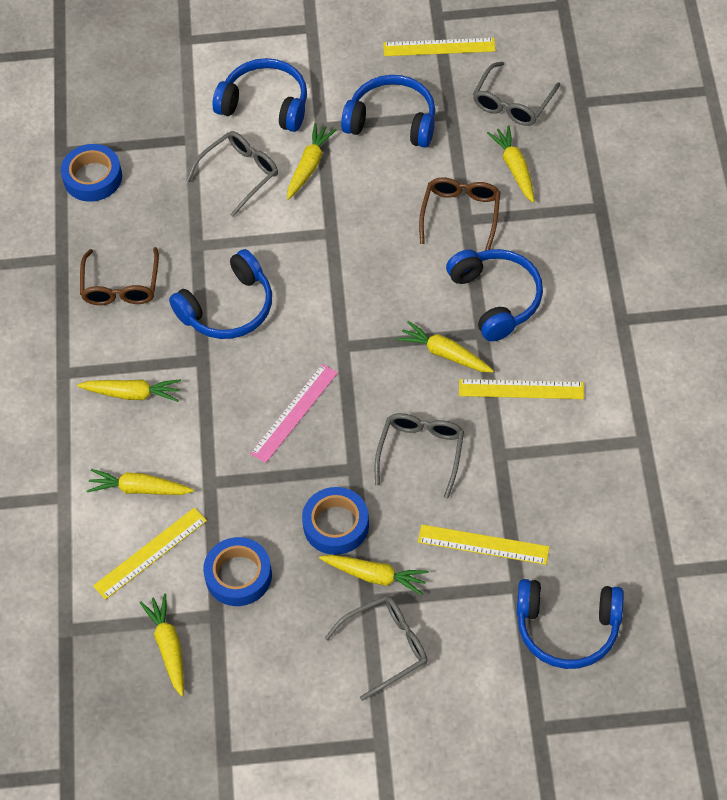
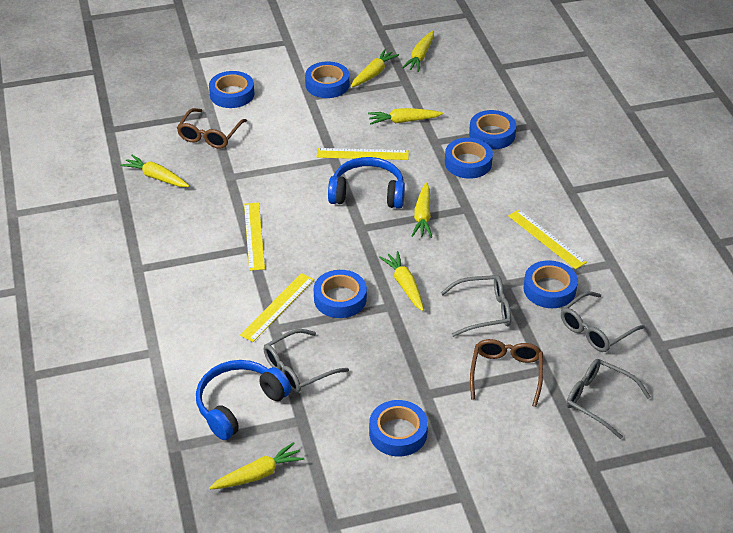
blue headphones: 5 -> 2
blue tape: 3 -> 7
pink ruler: 1 -> 0

